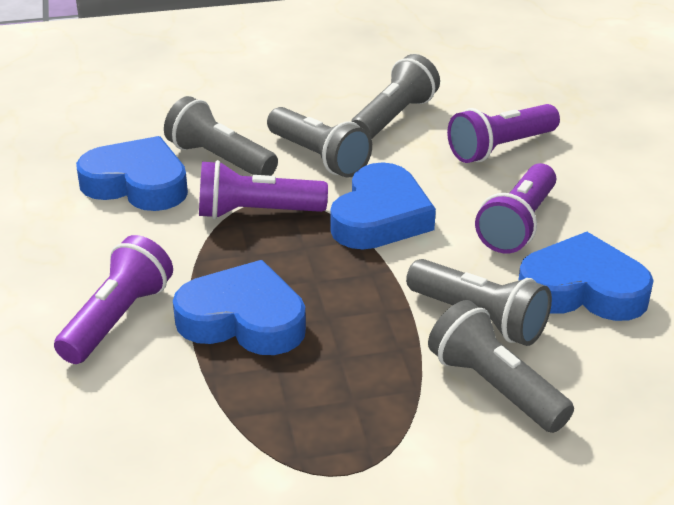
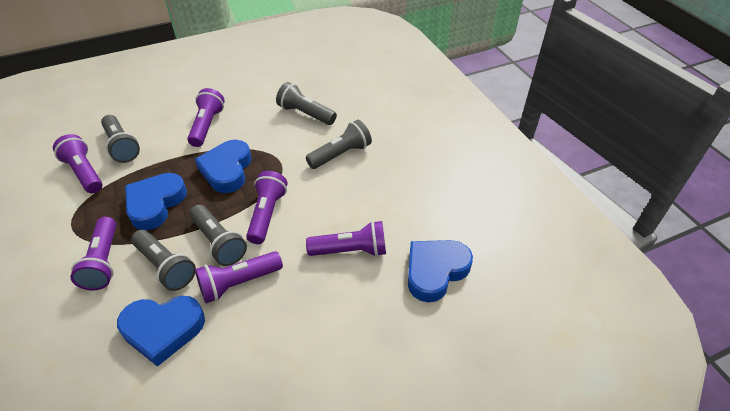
purple flashlight: 4 -> 6

